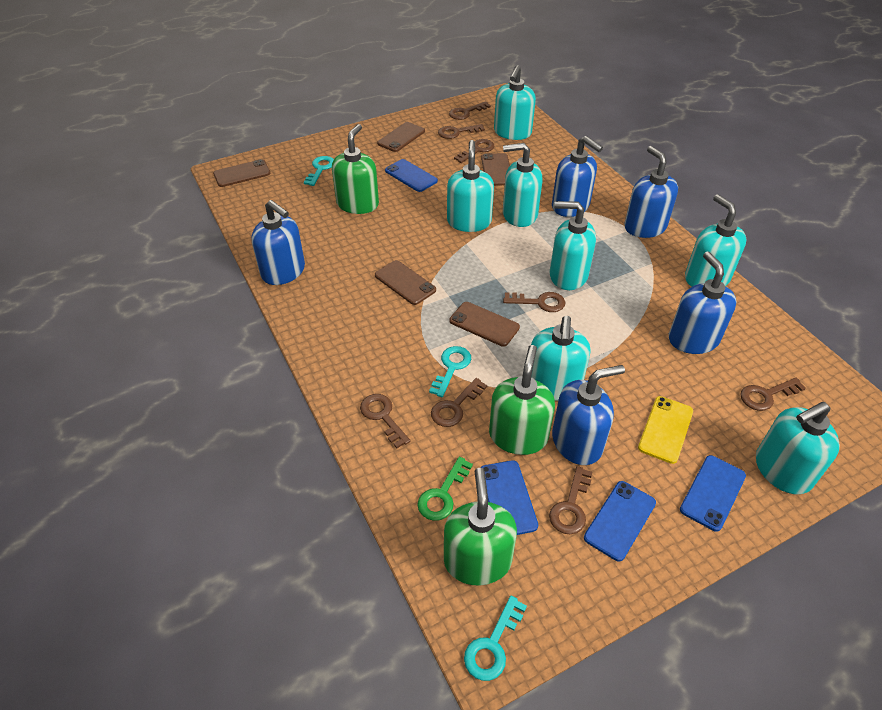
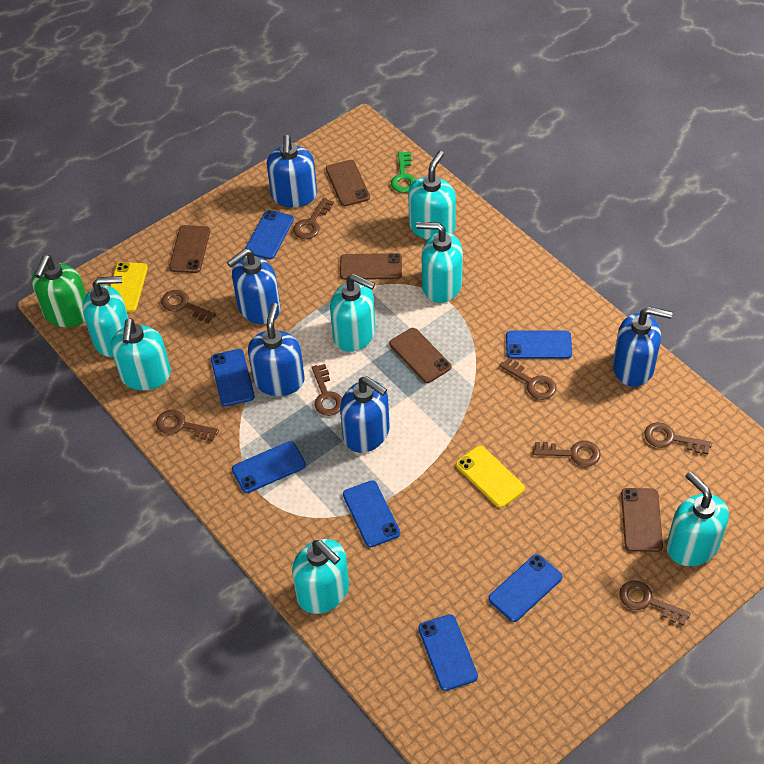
blue phone: 4 -> 7
green soap dispenser: 3 -> 1
turquoise key: 3 -> 0
yellow phone: 1 -> 2

